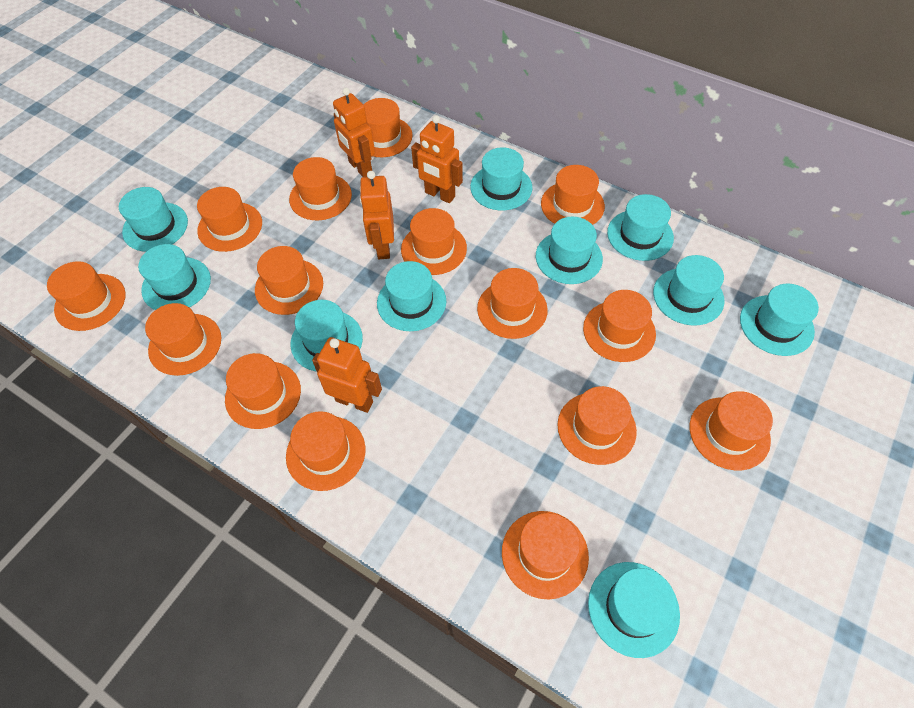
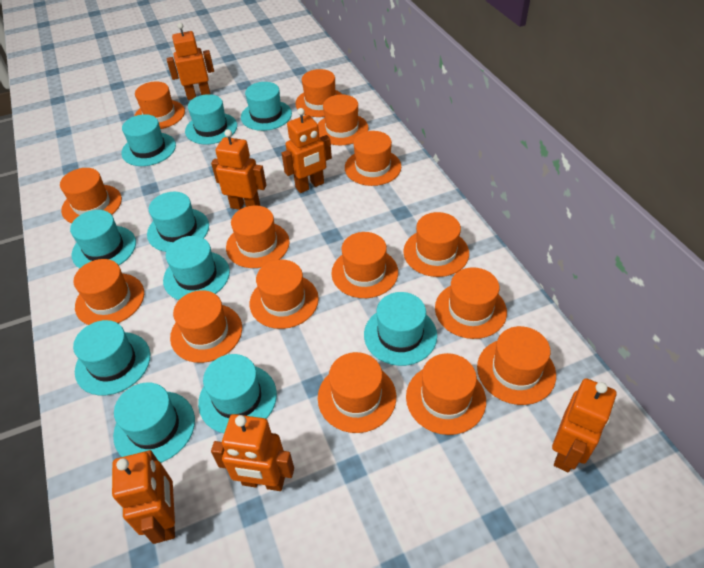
orange robot: 4 -> 6

